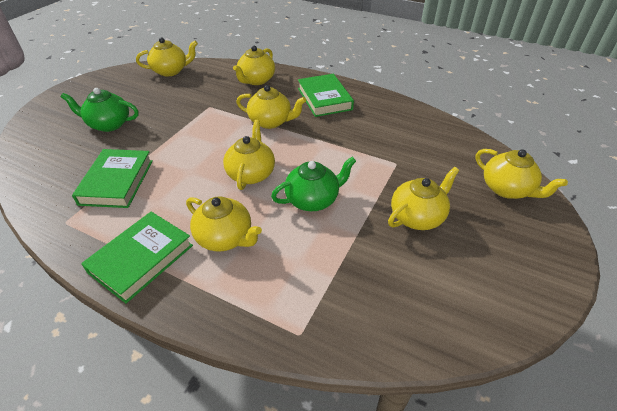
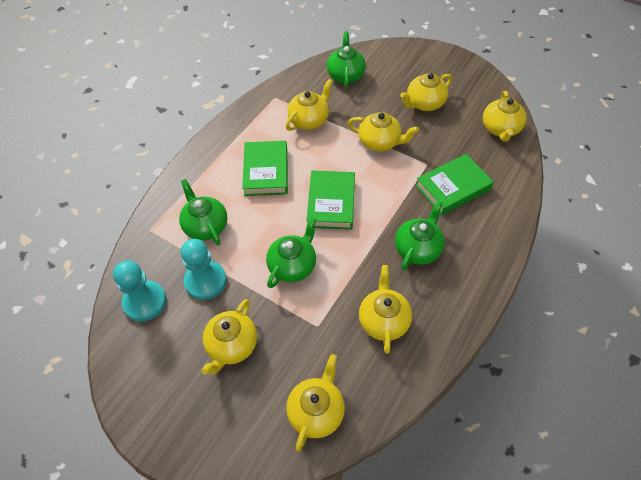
green teapot: 2 -> 4
turquoise pawn: 0 -> 2

